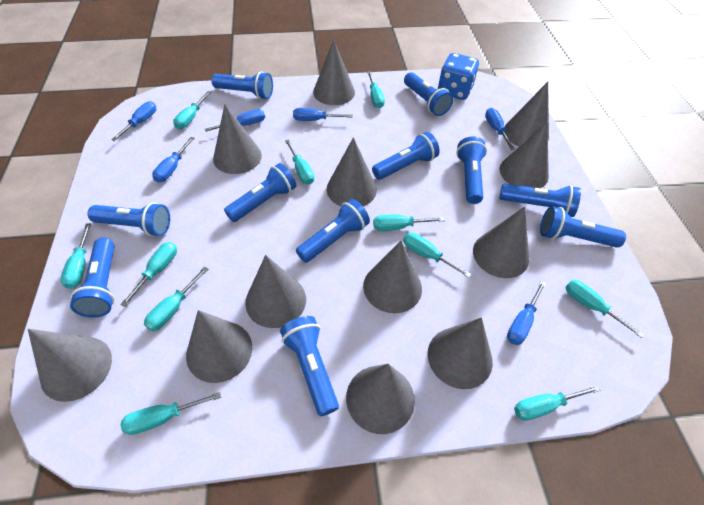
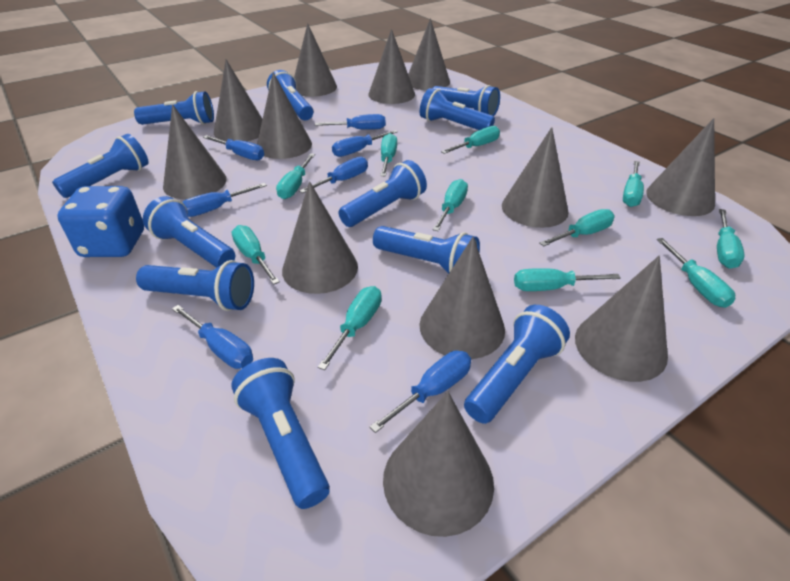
blue screwdriver: 6 -> 7

